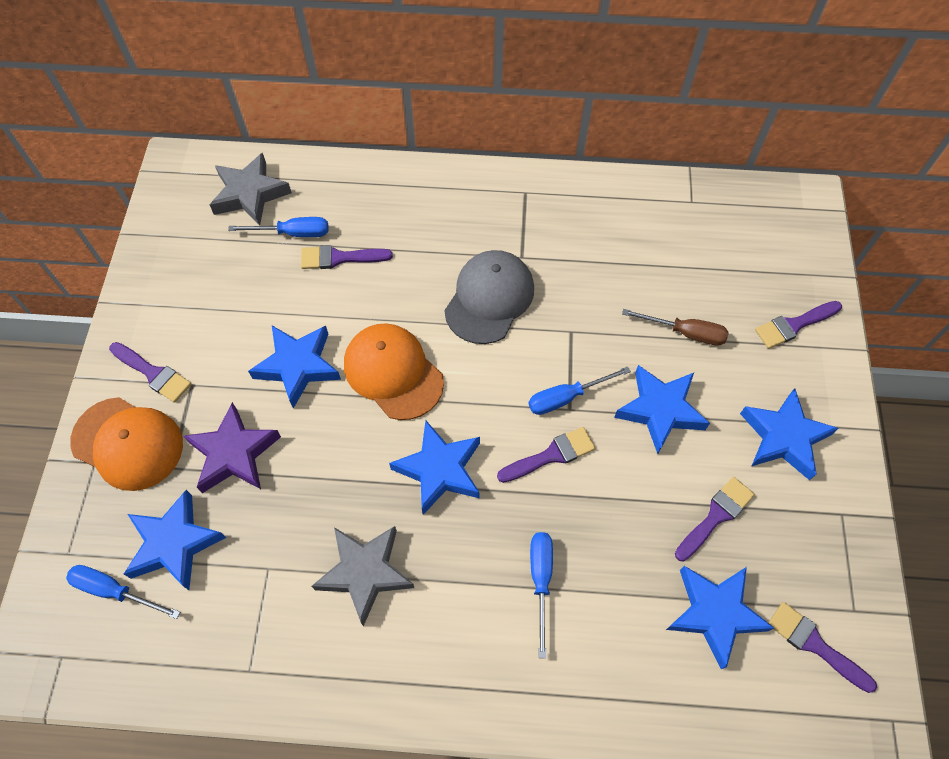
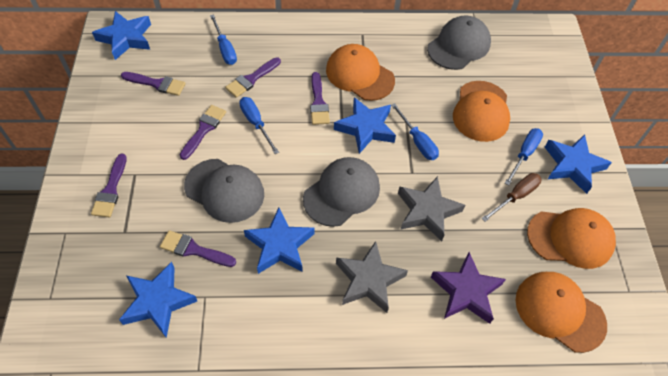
blue star: 6 -> 5
grey cap: 1 -> 3
orange cap: 2 -> 4

